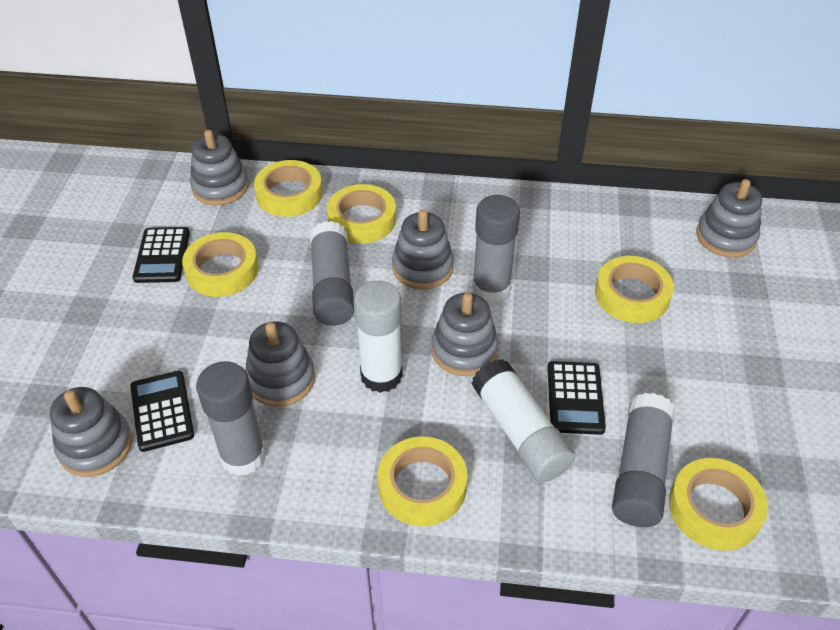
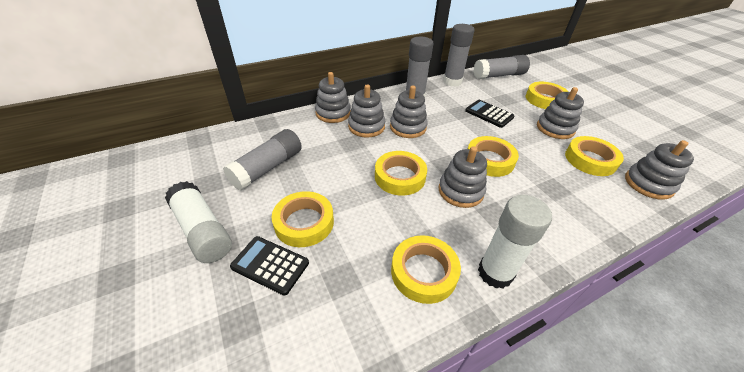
black calculator: 3 -> 2

